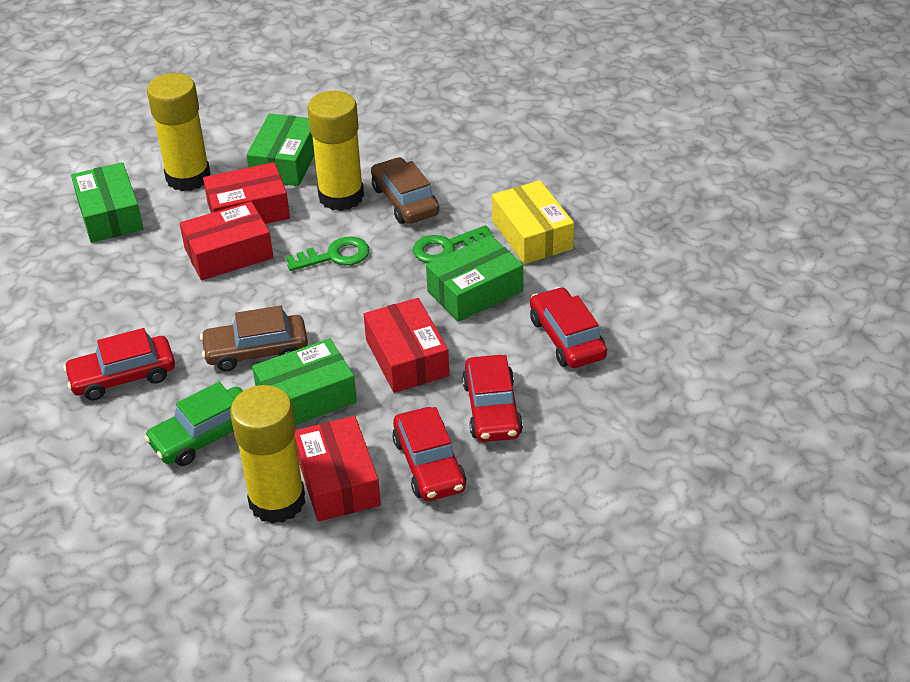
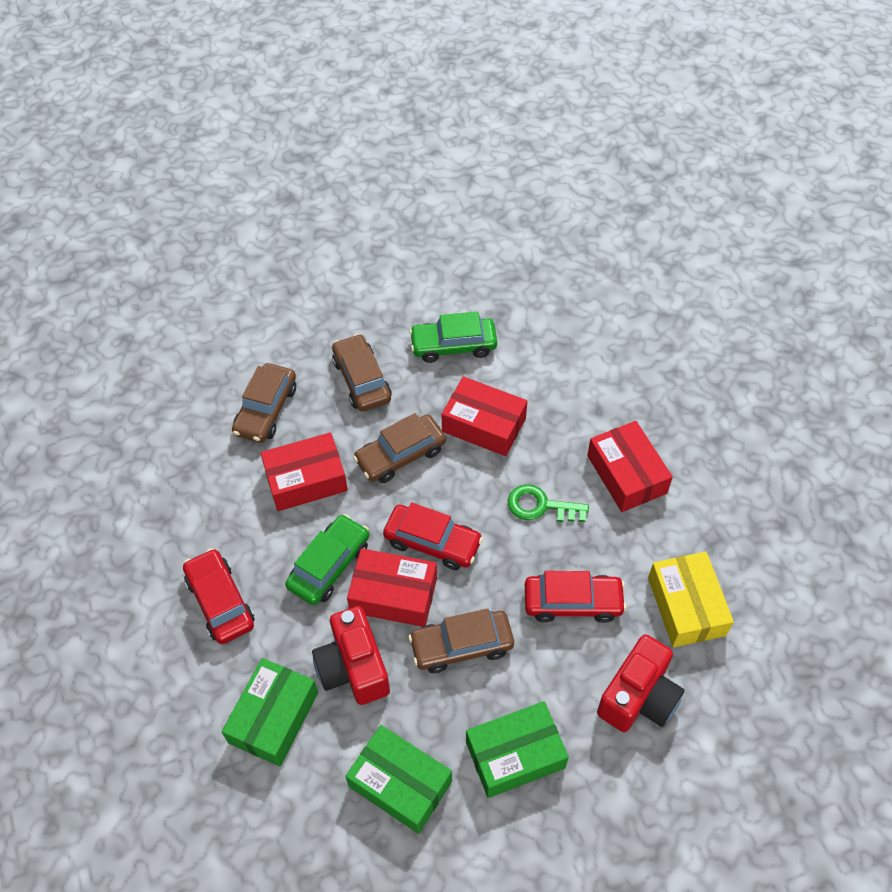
brown car: 2 -> 4
green box: 4 -> 3
green car: 1 -> 2
green key: 2 -> 1
red camera: 0 -> 2
red car: 4 -> 3
yellow glue stick: 3 -> 0

